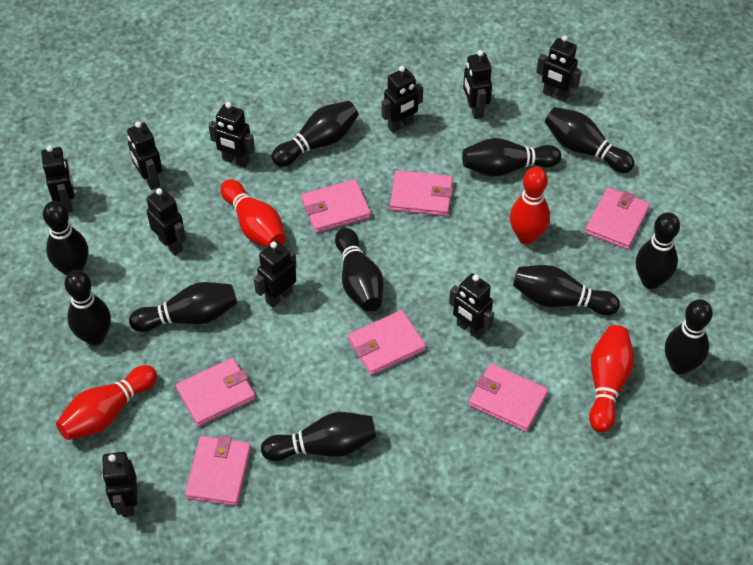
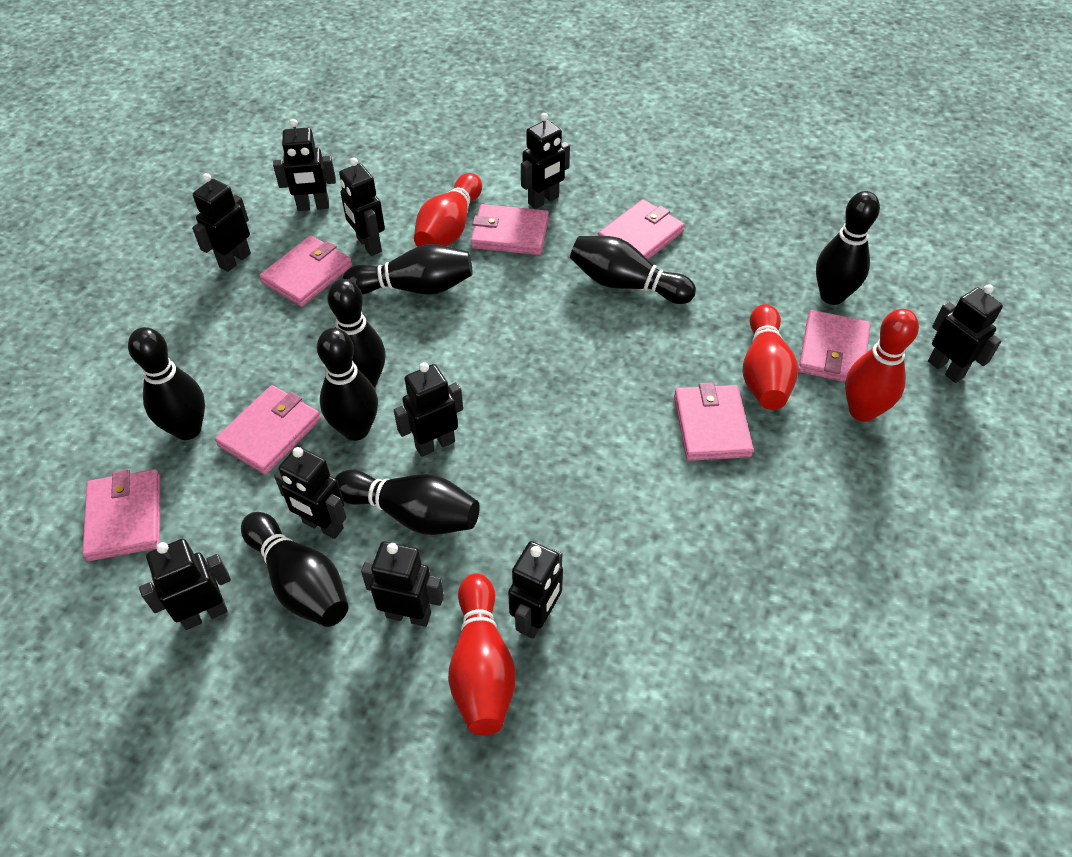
black bowling pin: 11 -> 8

